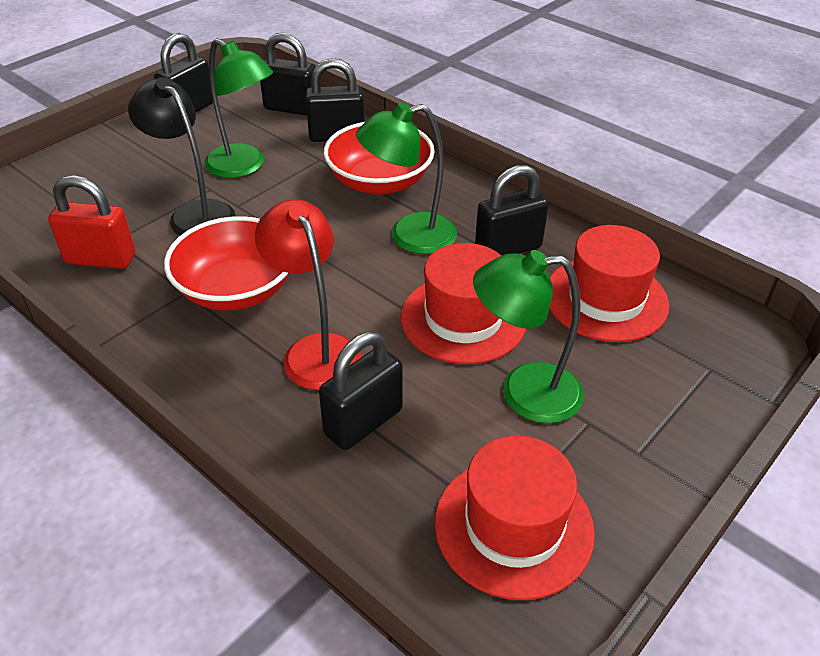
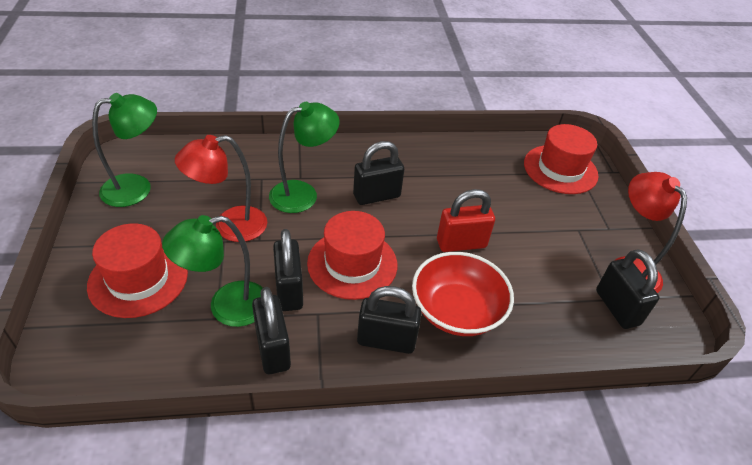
black lamp: 1 -> 0
red bowl: 2 -> 1
red lamp: 1 -> 2

